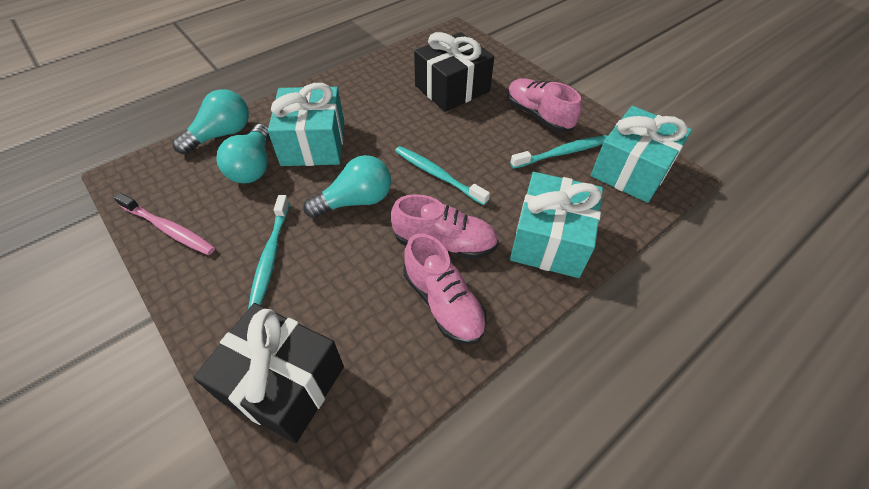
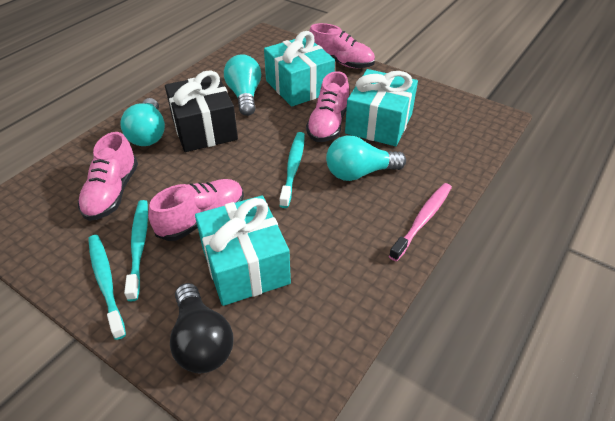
black gift: 2 -> 1
black light bulb: 0 -> 1
pink shoe: 3 -> 4

